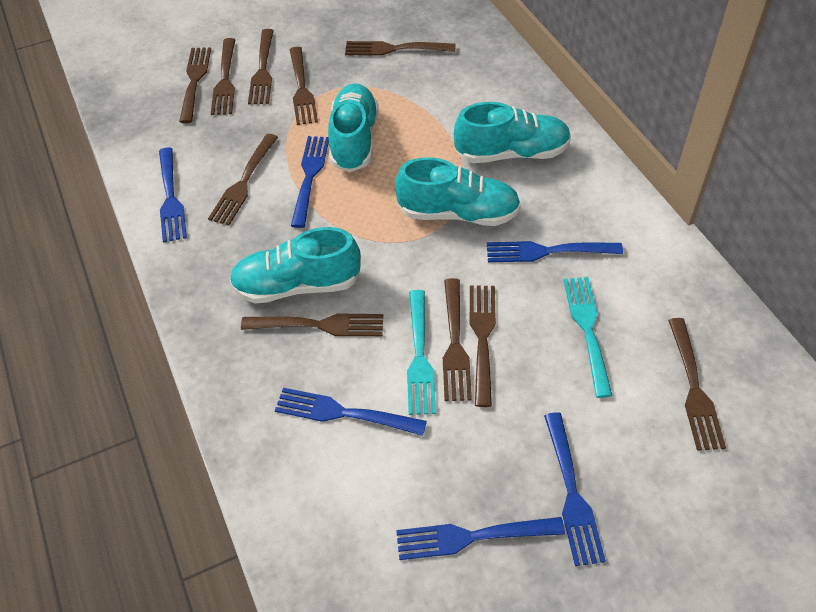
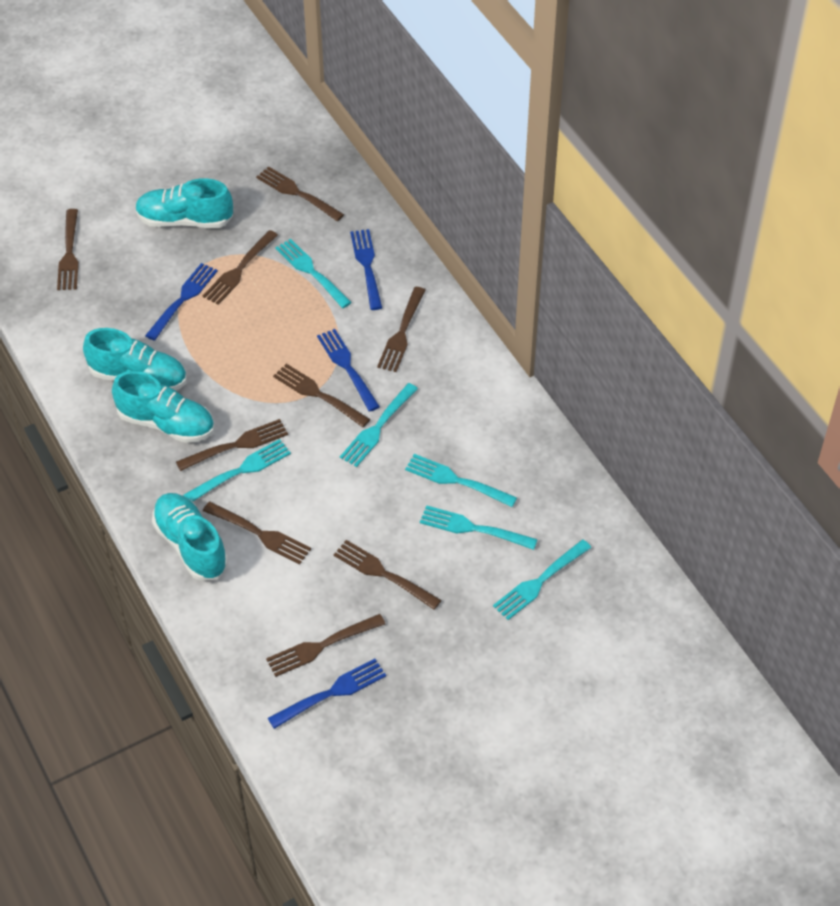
blue fork: 6 -> 4
brown fork: 10 -> 9
turquoise fork: 2 -> 6

